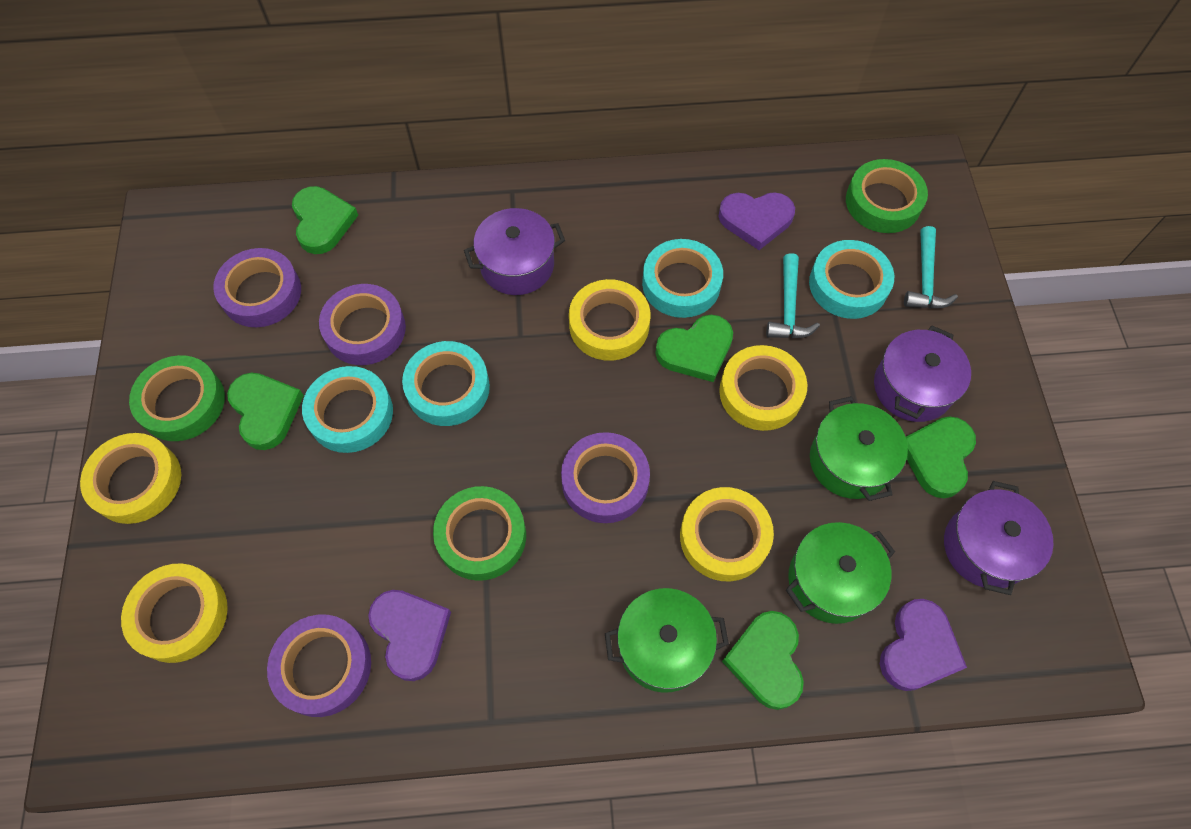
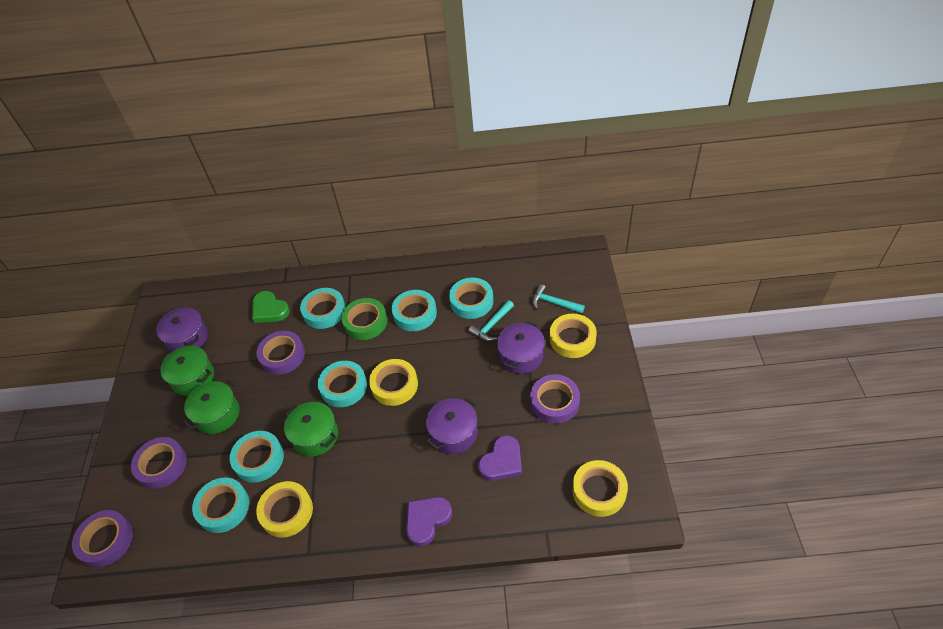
green heart: 5 -> 1
green tape: 3 -> 1
purple heart: 3 -> 2
turquoise tape: 4 -> 6
yellow tape: 5 -> 4

